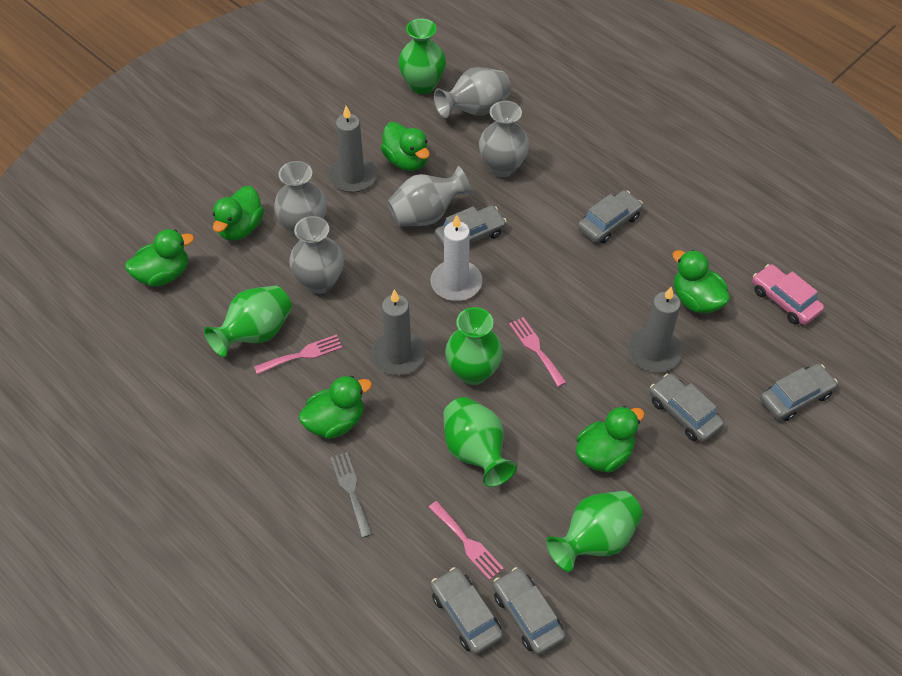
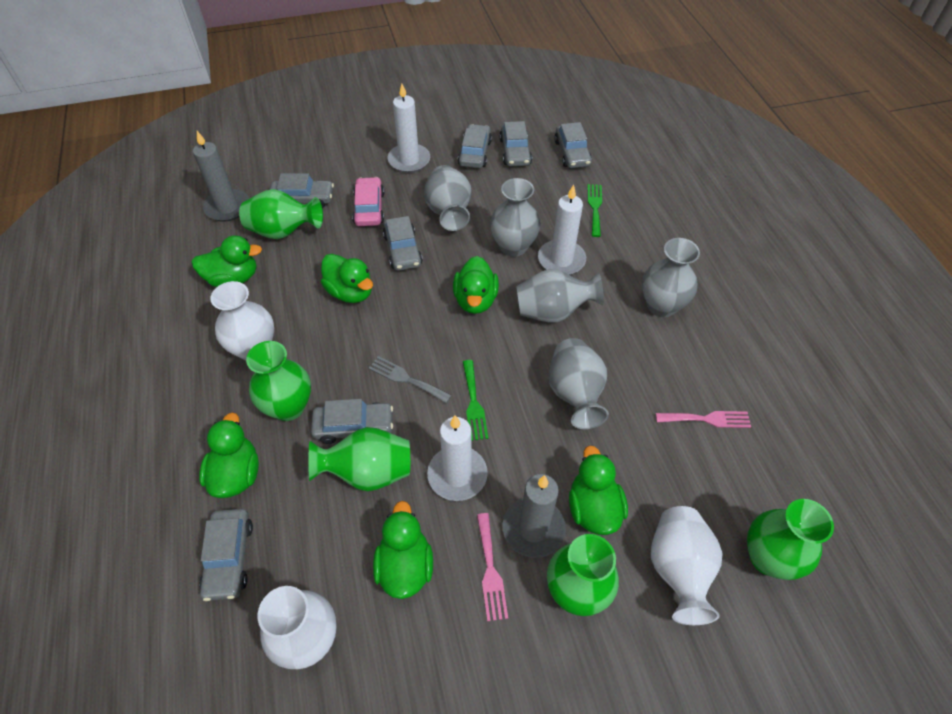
green fork: 0 -> 2
grey candle: 3 -> 2
grey car: 6 -> 7
pink fork: 3 -> 2
white candle: 1 -> 3
white vase: 0 -> 3

